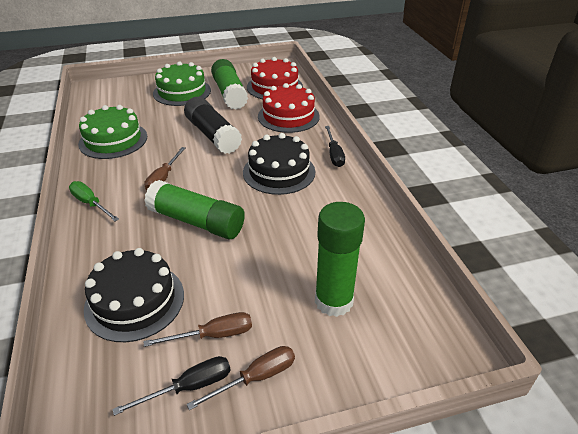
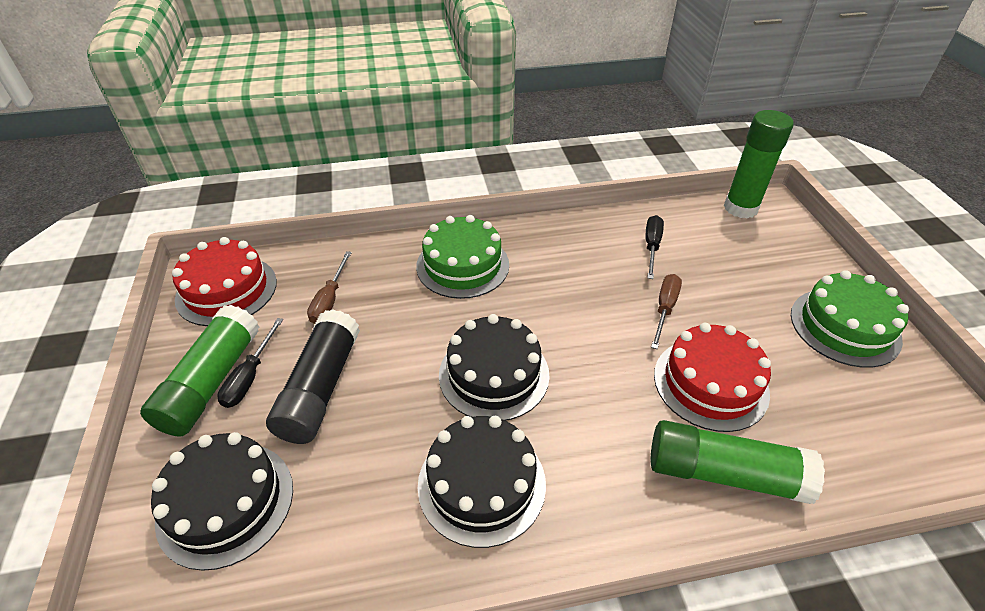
black cake: 2 -> 3
brown screwdriver: 3 -> 2
green screwdriver: 1 -> 0

